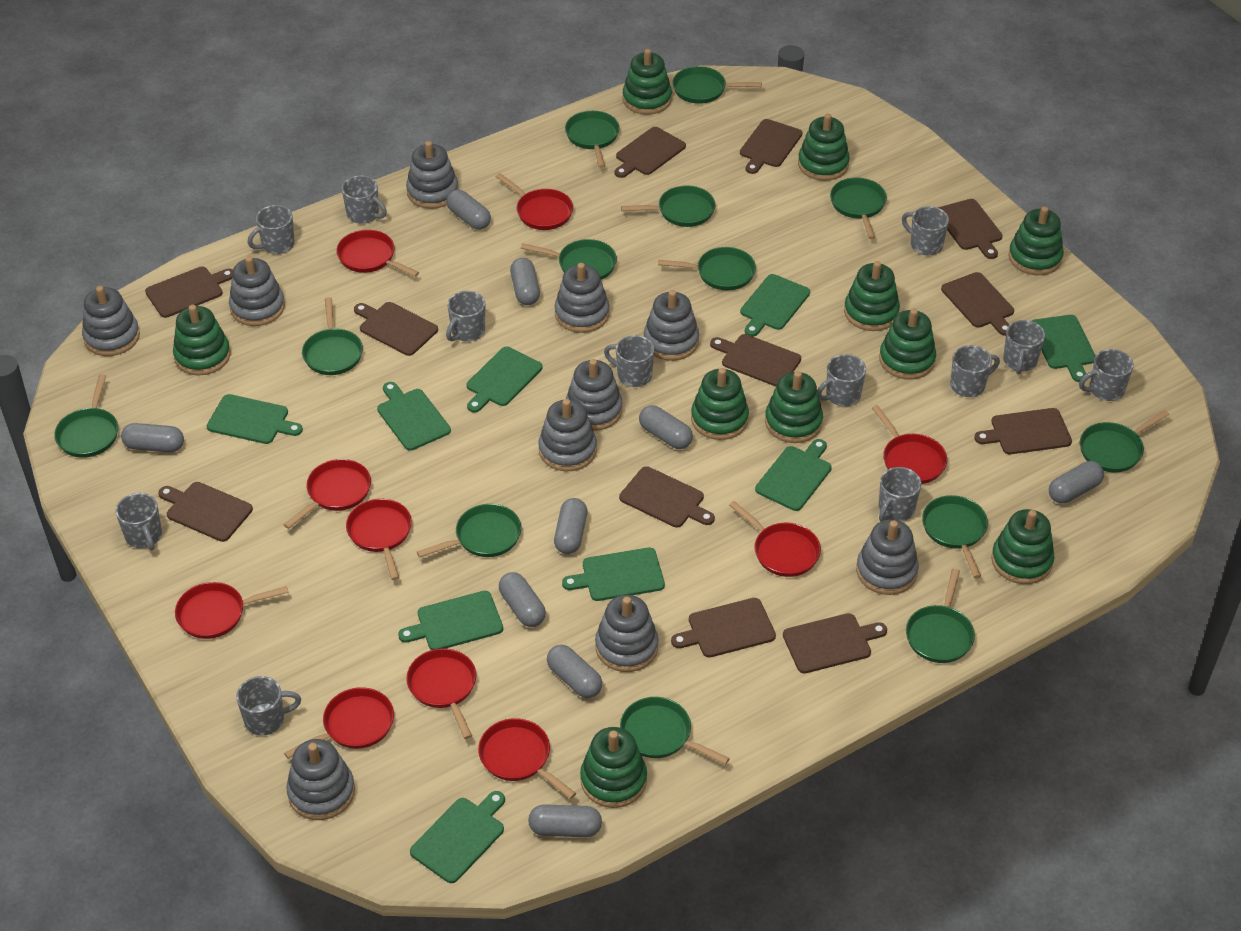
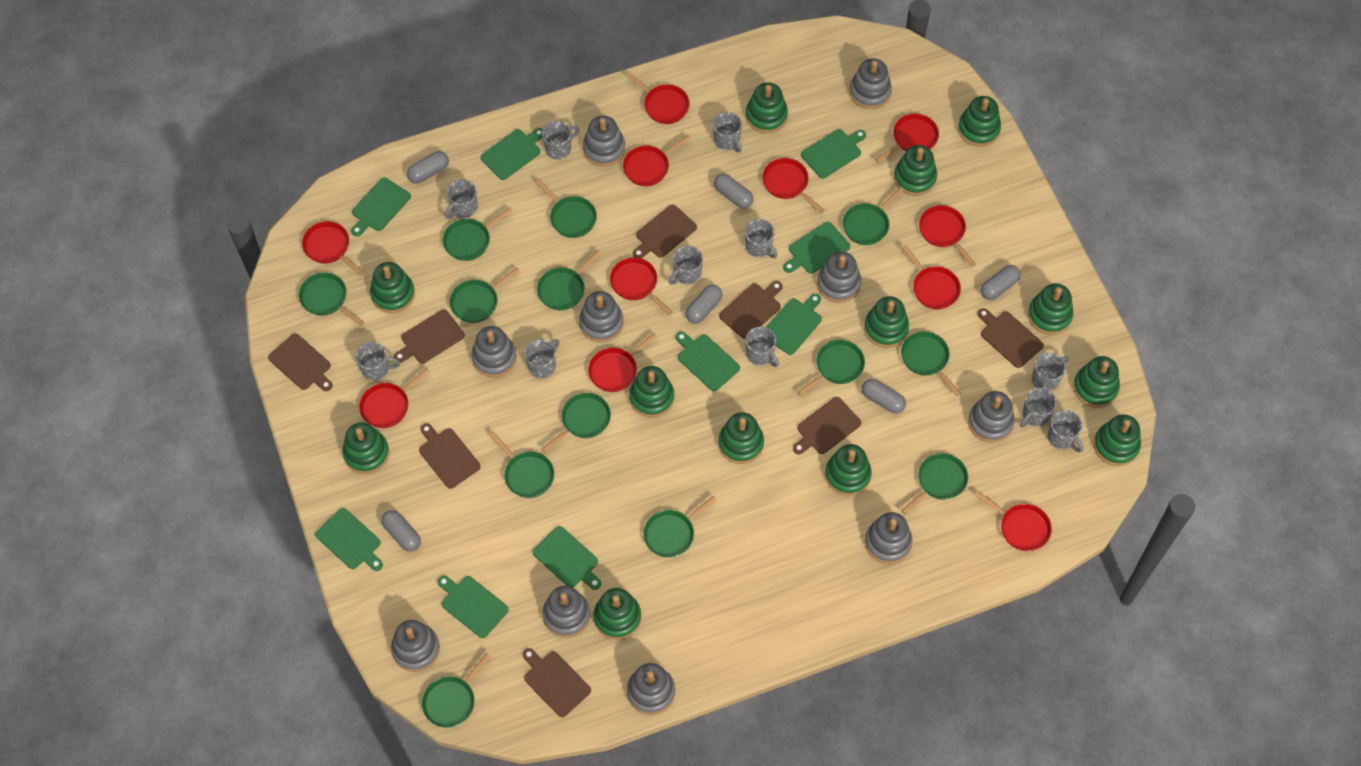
brown cutting board: 12 -> 8
green stacking toy: 10 -> 13
grey capsule: 9 -> 6
grey mug: 12 -> 11
red pan: 10 -> 11

